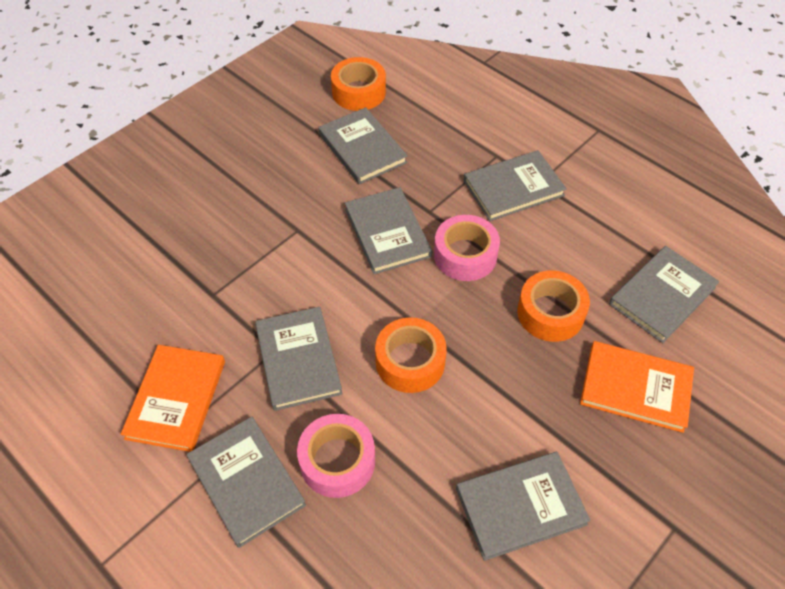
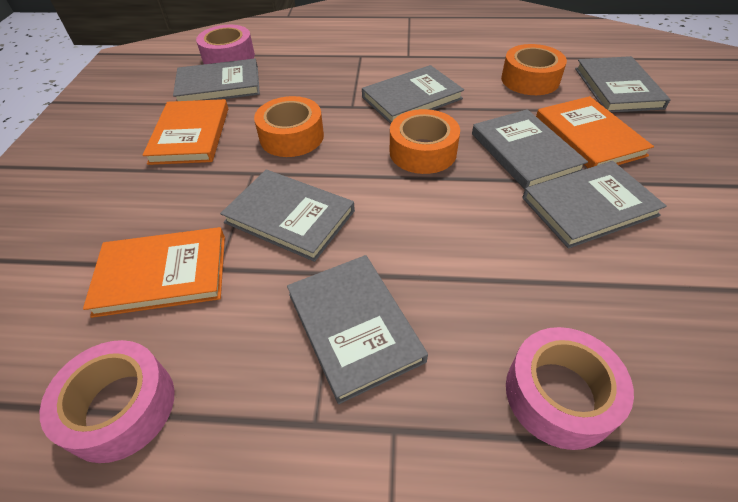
orange book: 2 -> 3
pink tape: 2 -> 3

